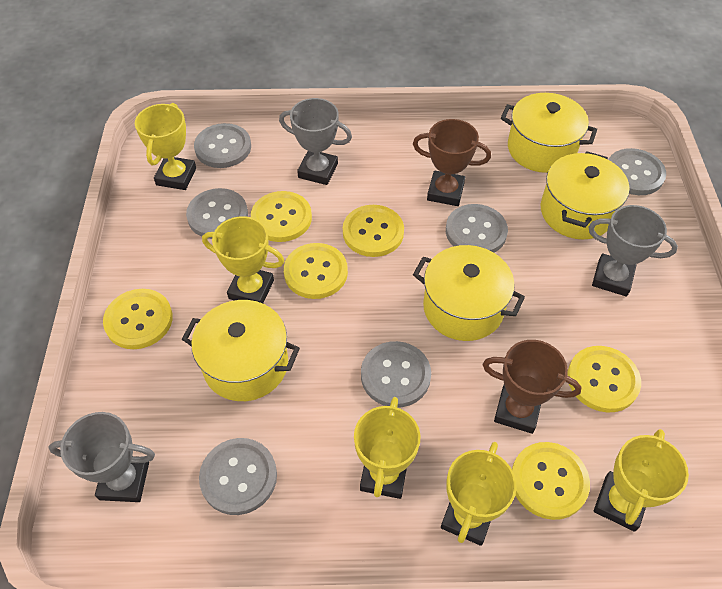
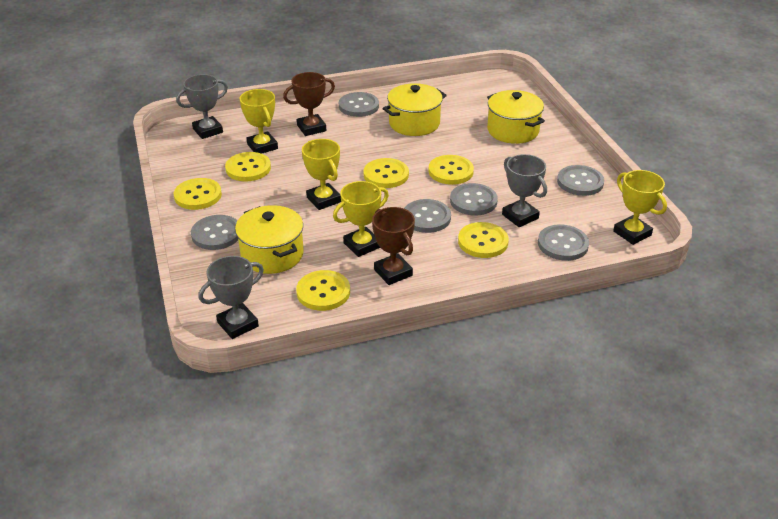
yellow pot: 4 -> 3
yellow trophy: 5 -> 4

